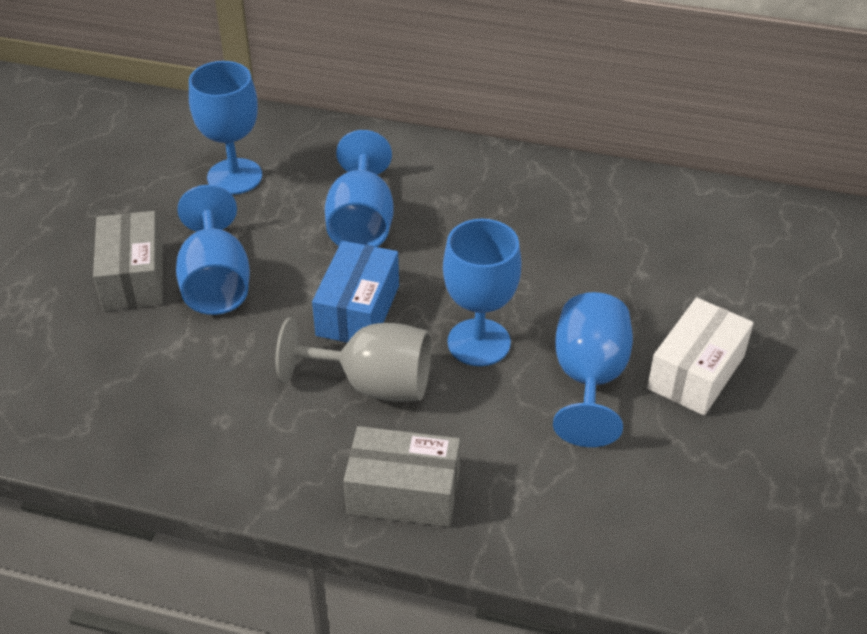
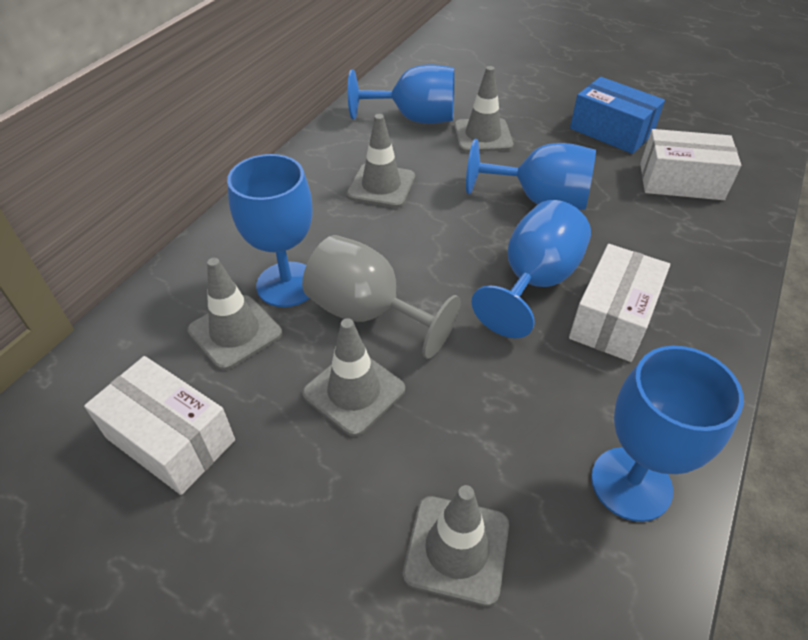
grey box: 2 -> 0
grey traffic cone: 0 -> 5
white box: 1 -> 3

